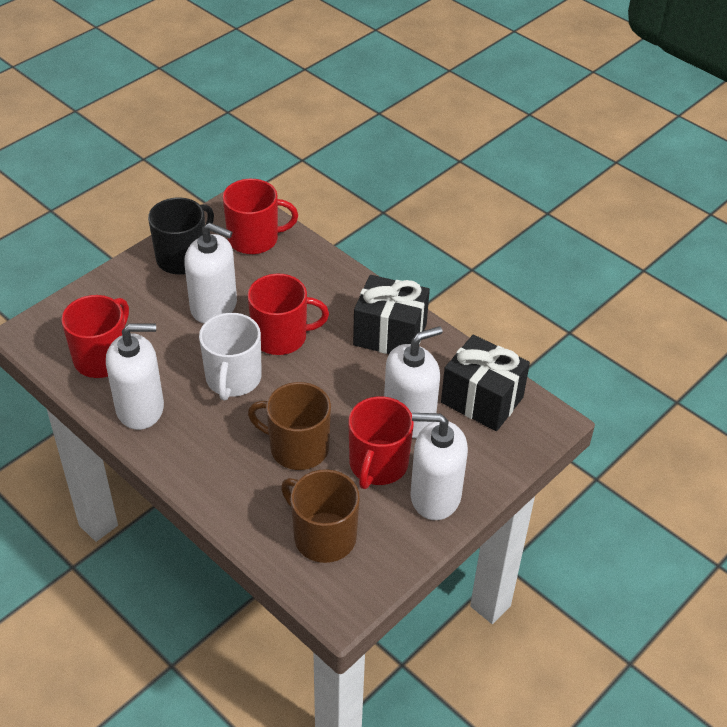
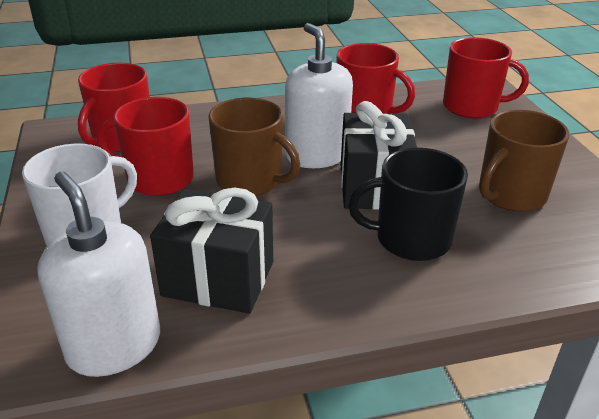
white soap dispenser: 4 -> 2

